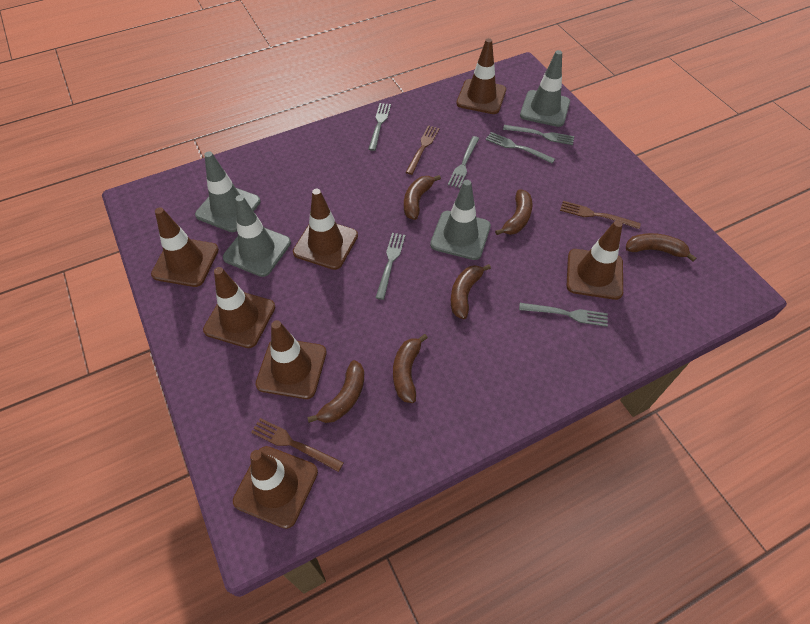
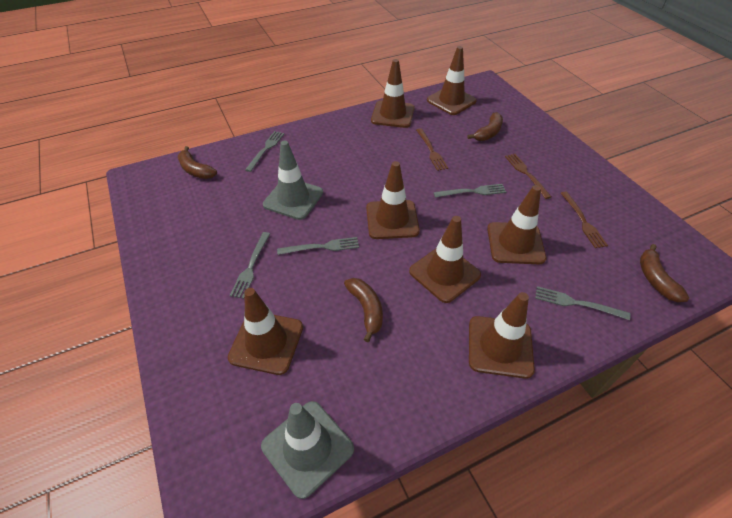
brown banana: 6 -> 4
grey fork: 6 -> 5
grey traffic cone: 4 -> 2

